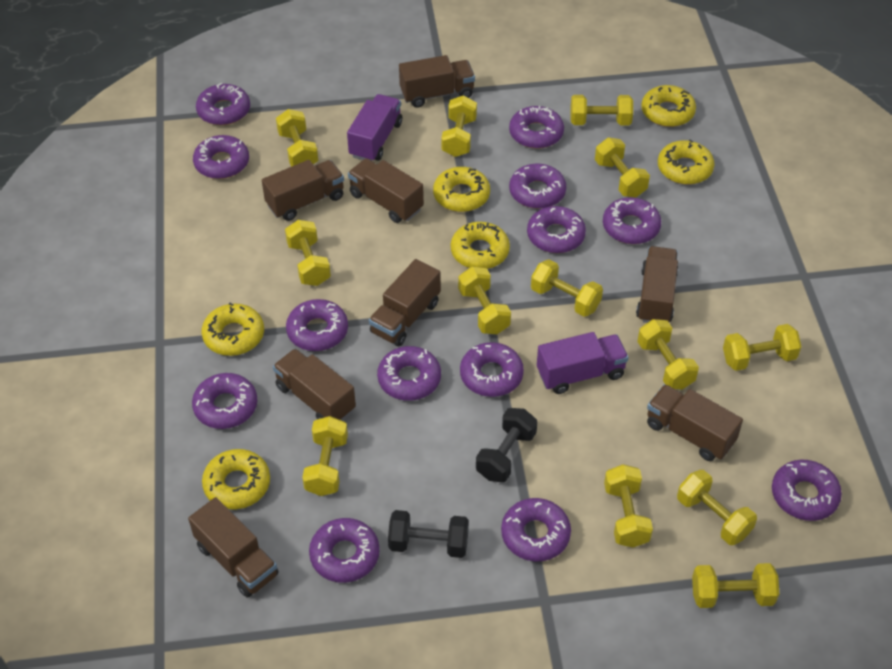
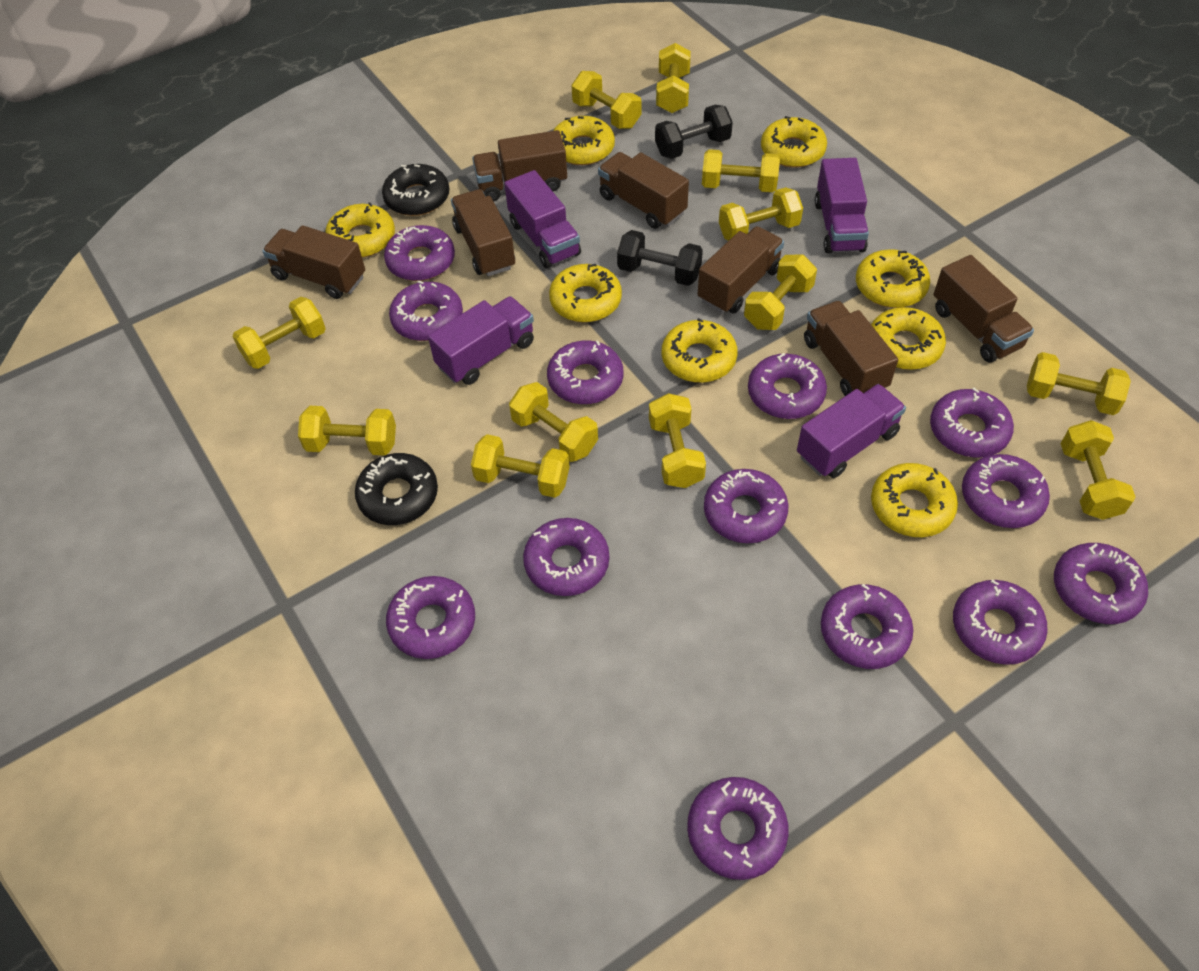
black donut: 0 -> 2
brown truck: 8 -> 7
purple truck: 2 -> 4
yellow donut: 6 -> 8
yellow dumbbell: 13 -> 12

